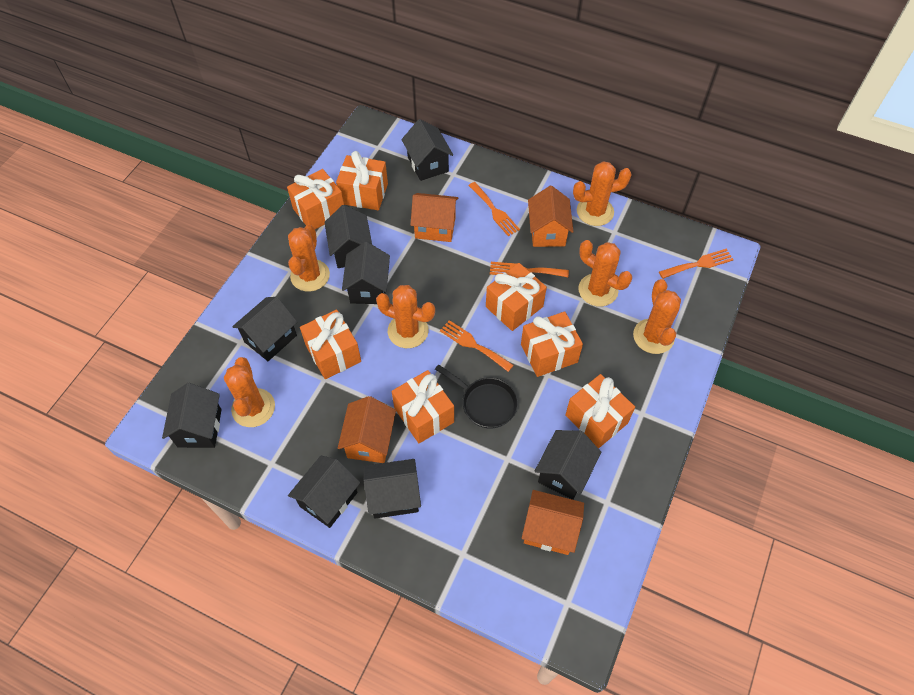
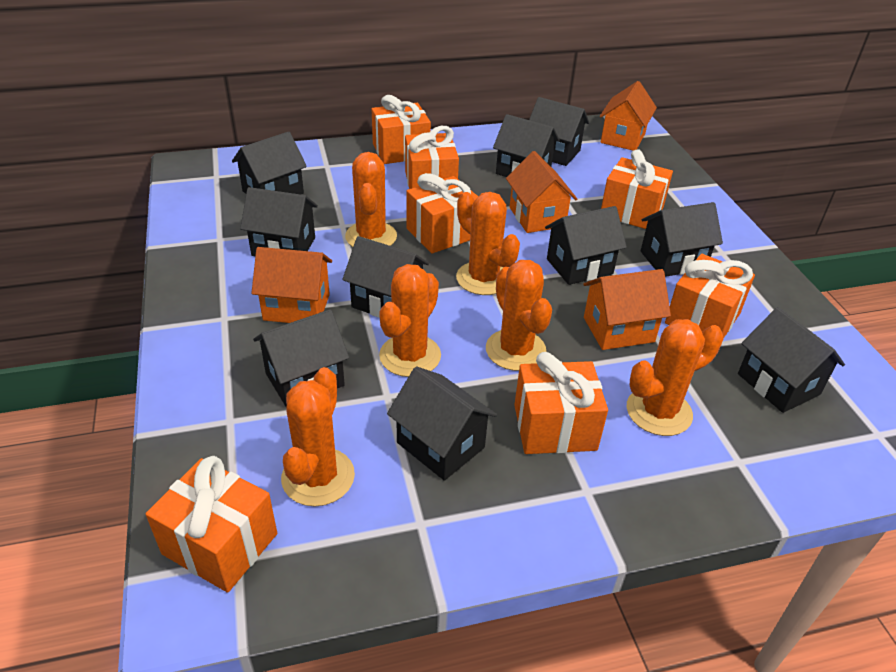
black house: 8 -> 10
black pan: 1 -> 0
orange fork: 4 -> 0

